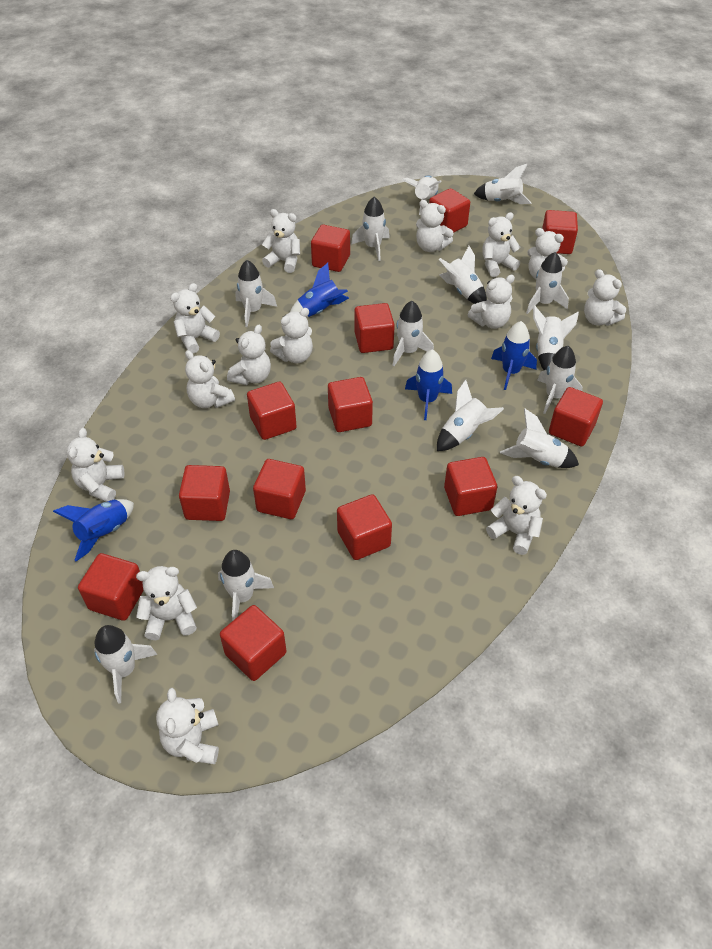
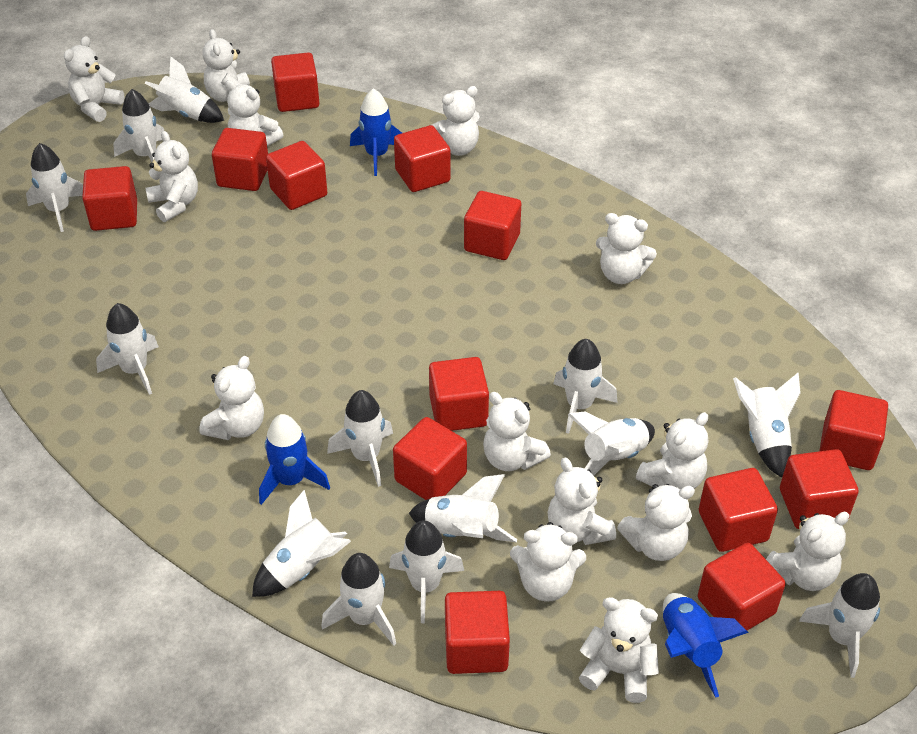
blue rocket: 4 -> 3

